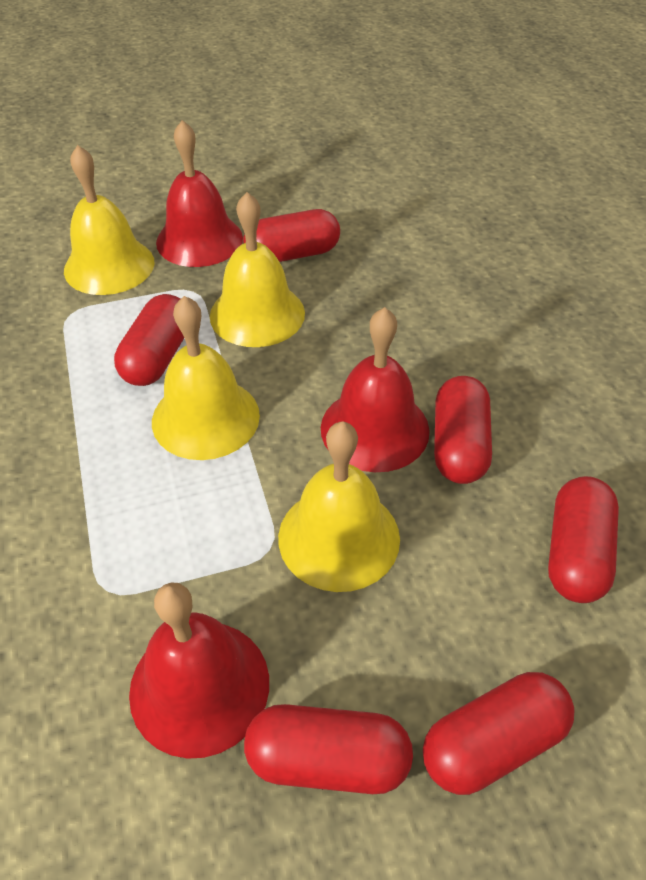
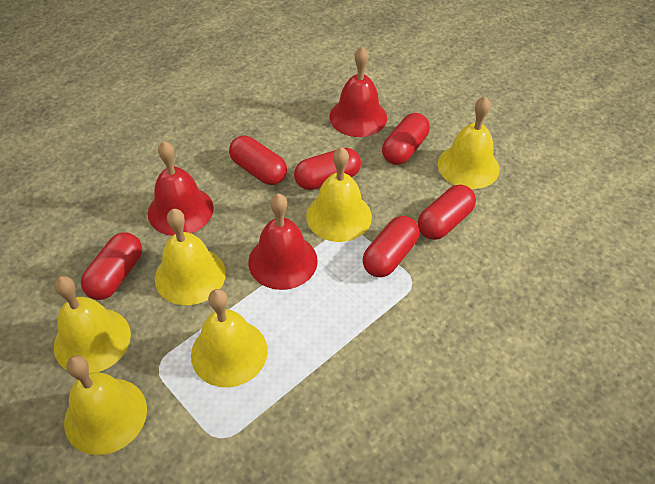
yellow bell: 4 -> 6

